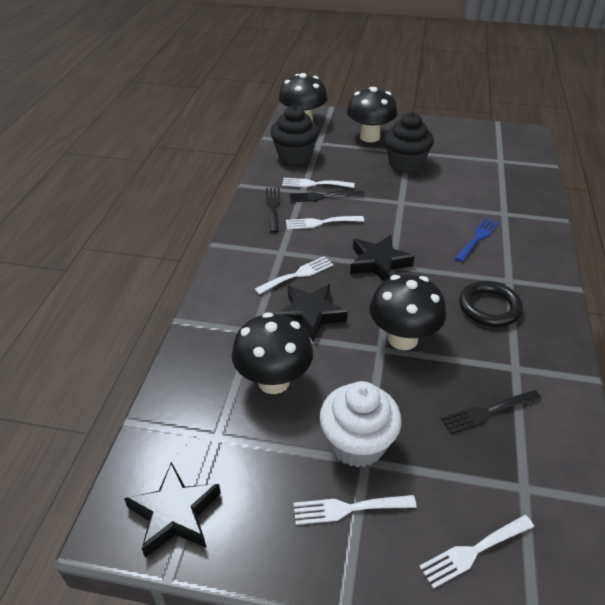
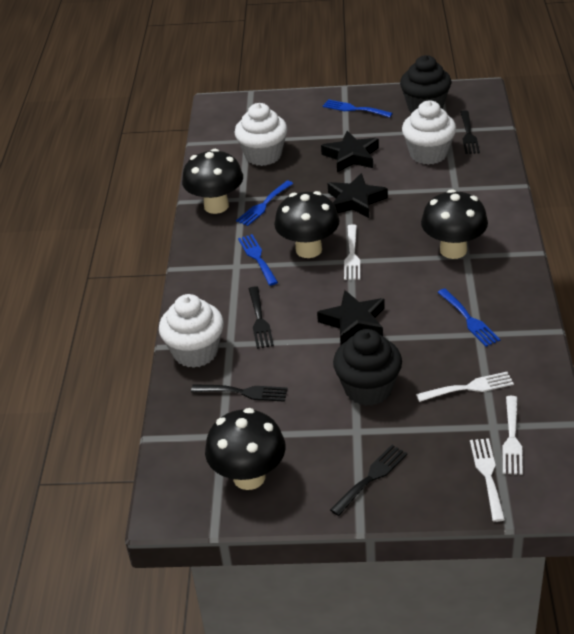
black fork: 3 -> 4
black ring: 1 -> 0
blue fork: 1 -> 4
white cupcake: 1 -> 3
white fork: 5 -> 4

